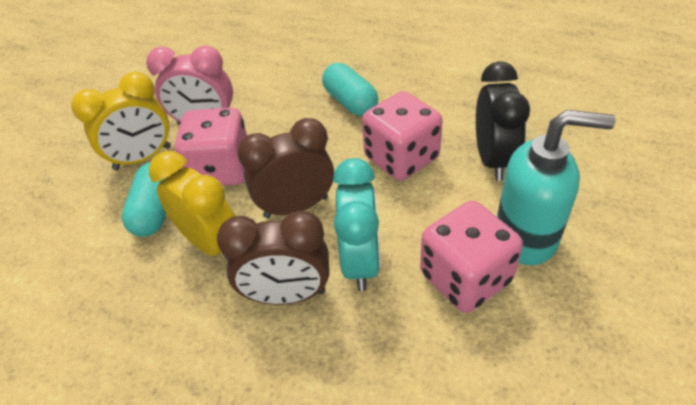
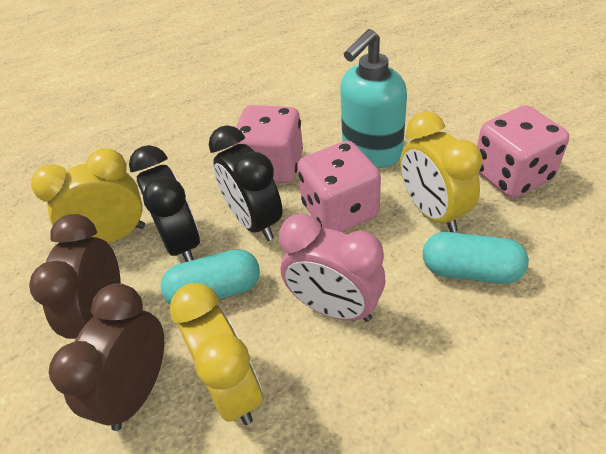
black clock: 1 -> 2
turquoise clock: 1 -> 0
yellow clock: 2 -> 3

